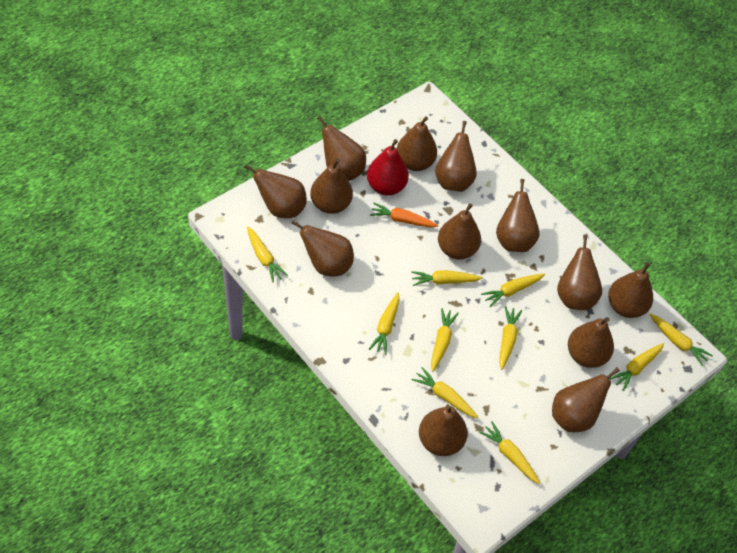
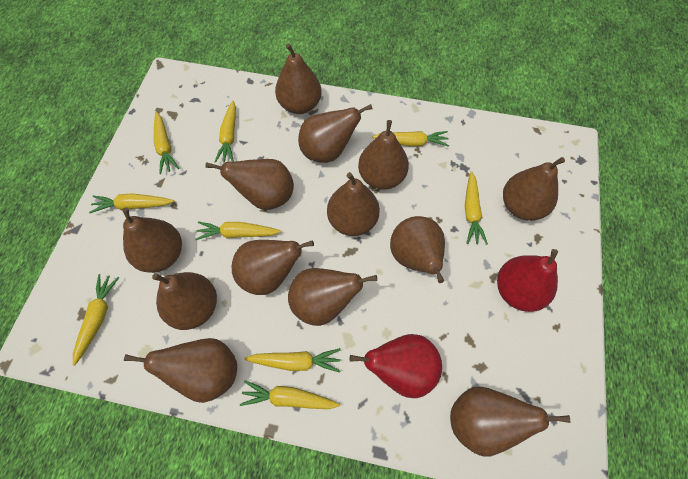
orange carrot: 1 -> 0
red pear: 1 -> 2
yellow carrot: 10 -> 9

